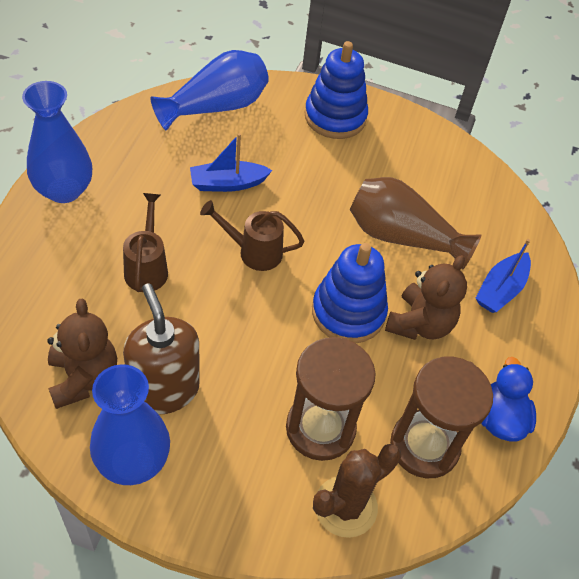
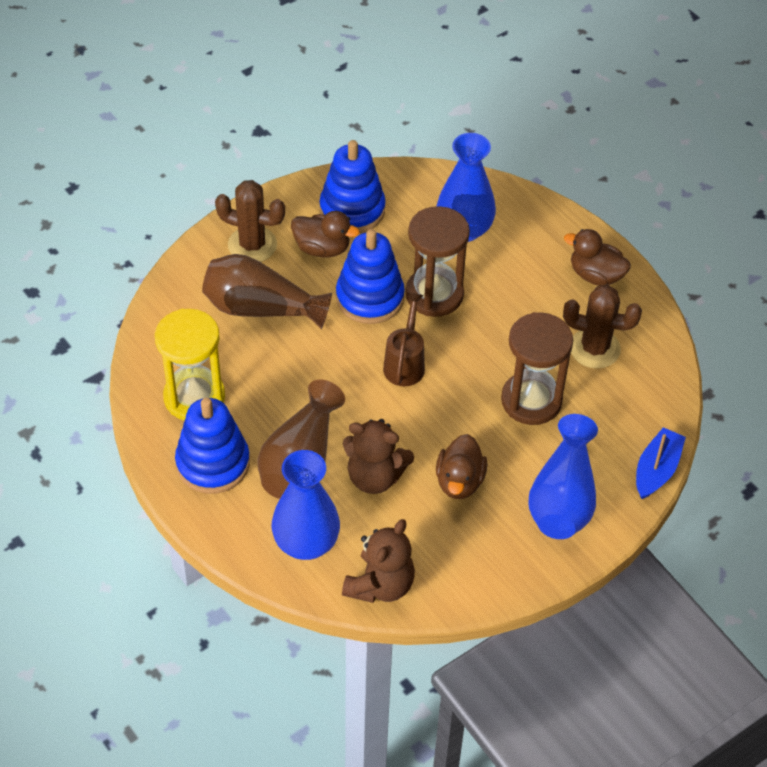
blue boat: 2 -> 1
blue duck: 1 -> 0
blue stacking toy: 2 -> 3
brown cactus: 1 -> 2
brown duck: 0 -> 3
brown soap dispenser: 1 -> 0
brown vase: 1 -> 2
brown watering can: 2 -> 1
yellow hourglass: 0 -> 1

